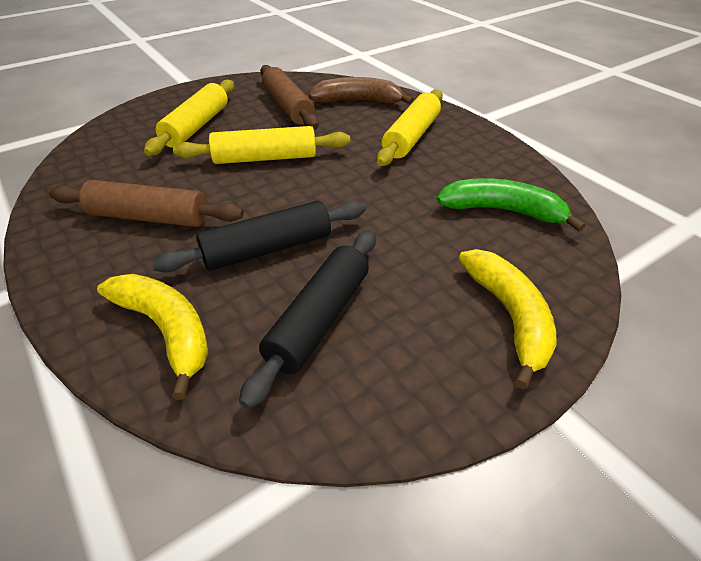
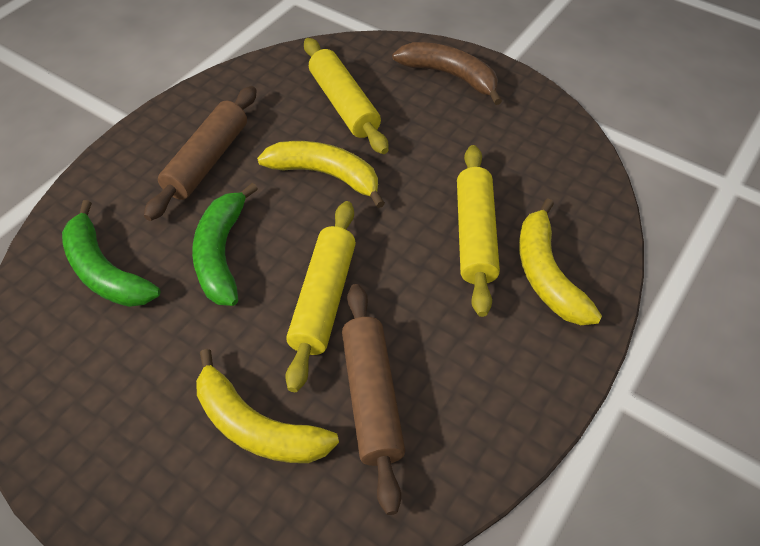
black rolling pin: 2 -> 0
green banana: 1 -> 2
yellow banana: 2 -> 3

